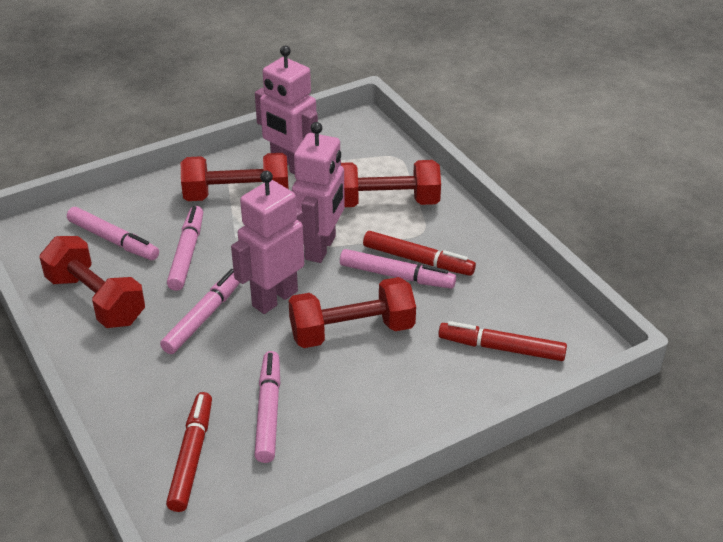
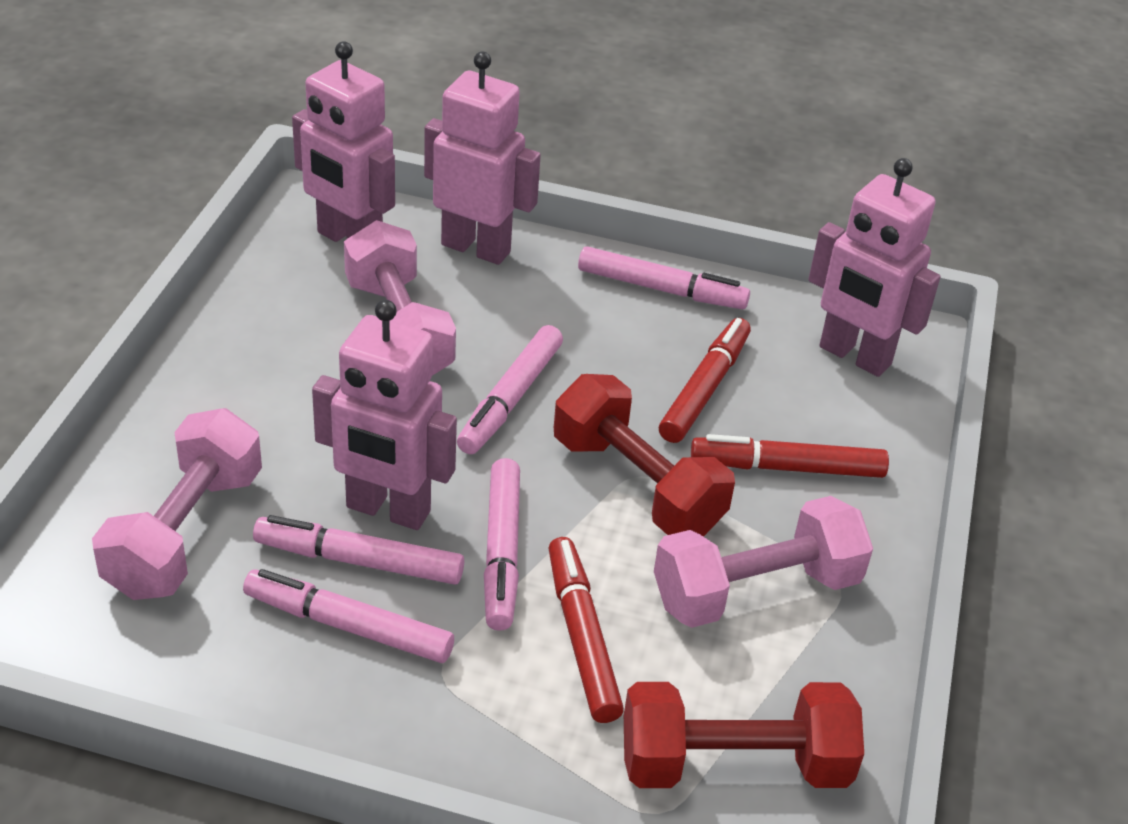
pink dumbbell: 0 -> 3
pink robot: 3 -> 4
red dumbbell: 4 -> 2

